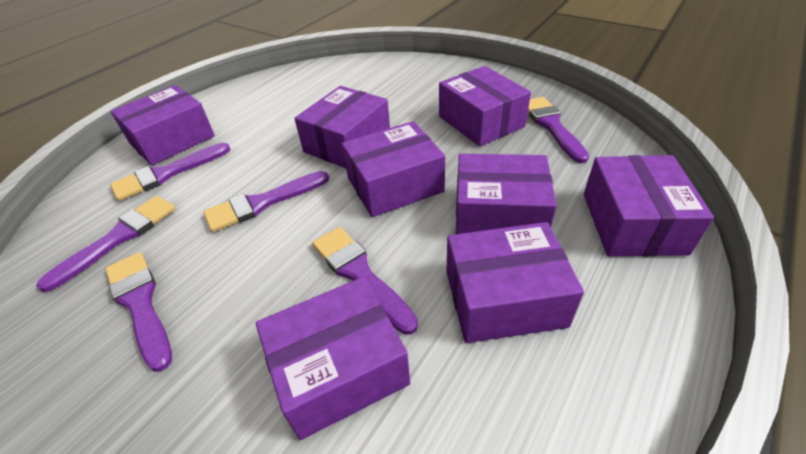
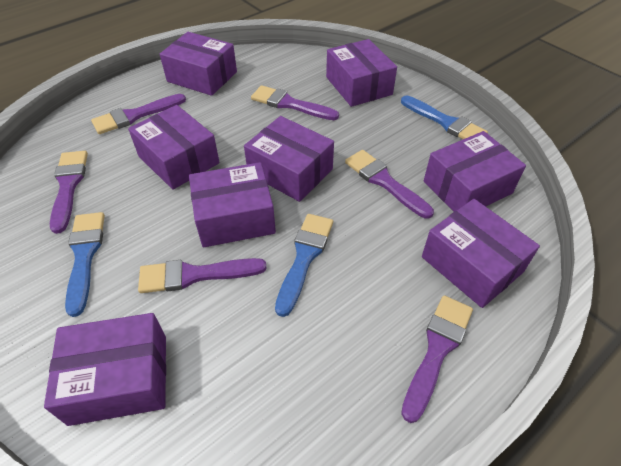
blue brush: 0 -> 3

